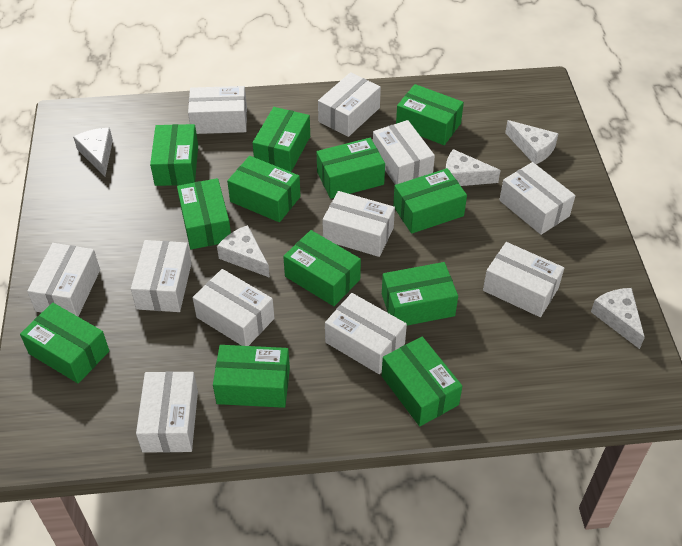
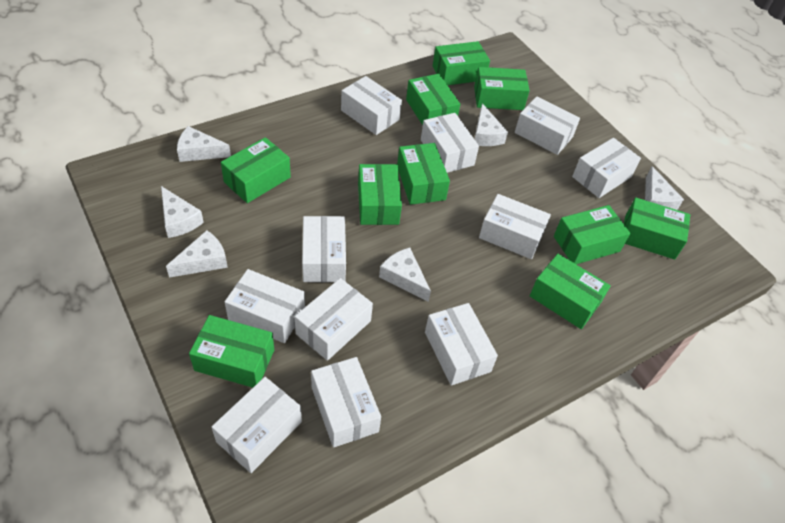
green box: 12 -> 10
white cheese: 5 -> 6

